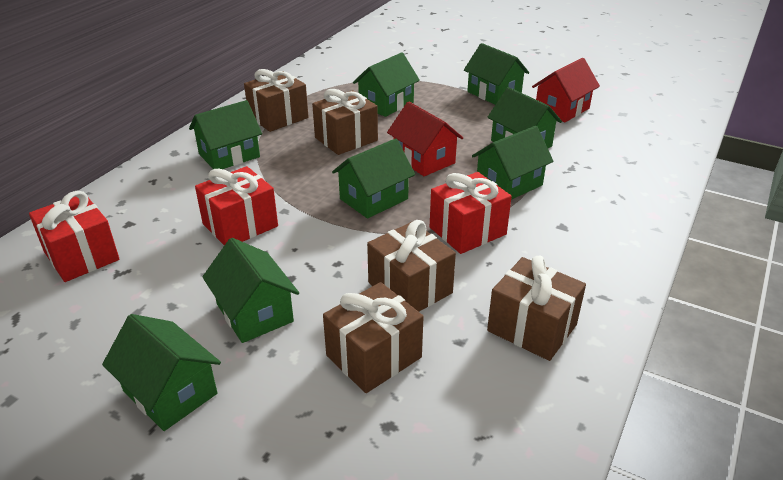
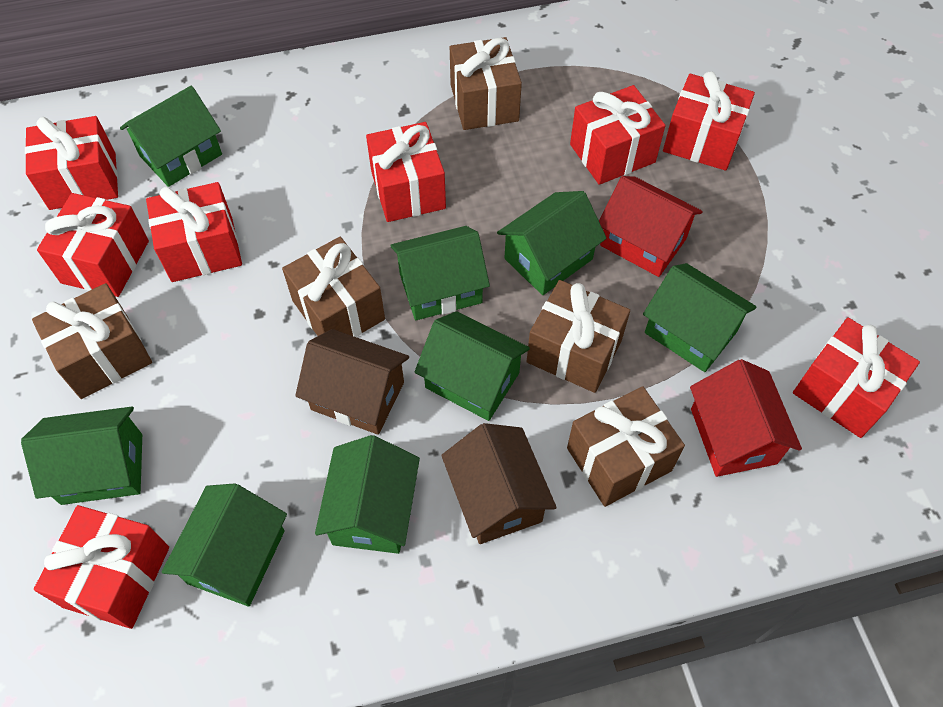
brown house: 0 -> 2
red gift: 3 -> 8

